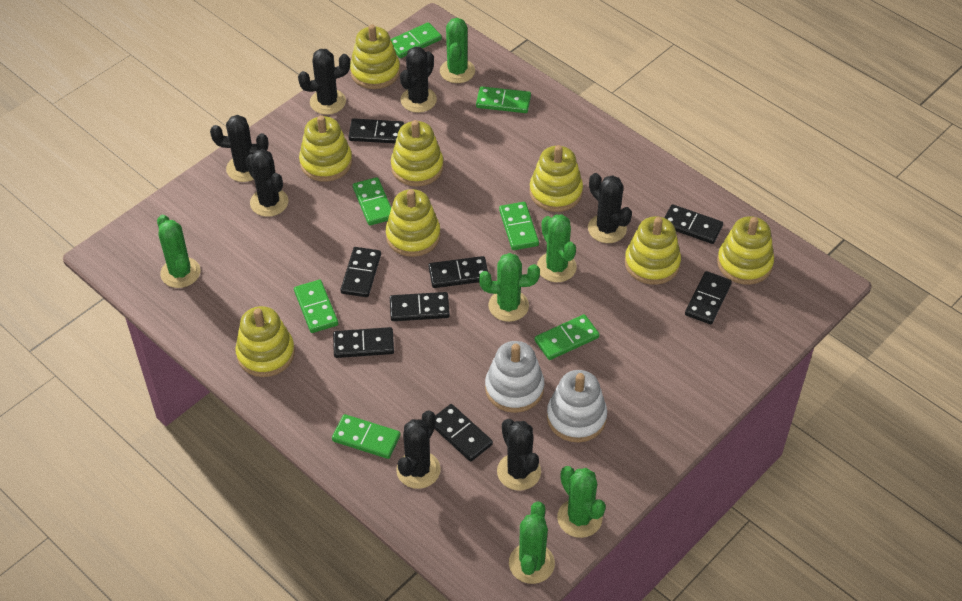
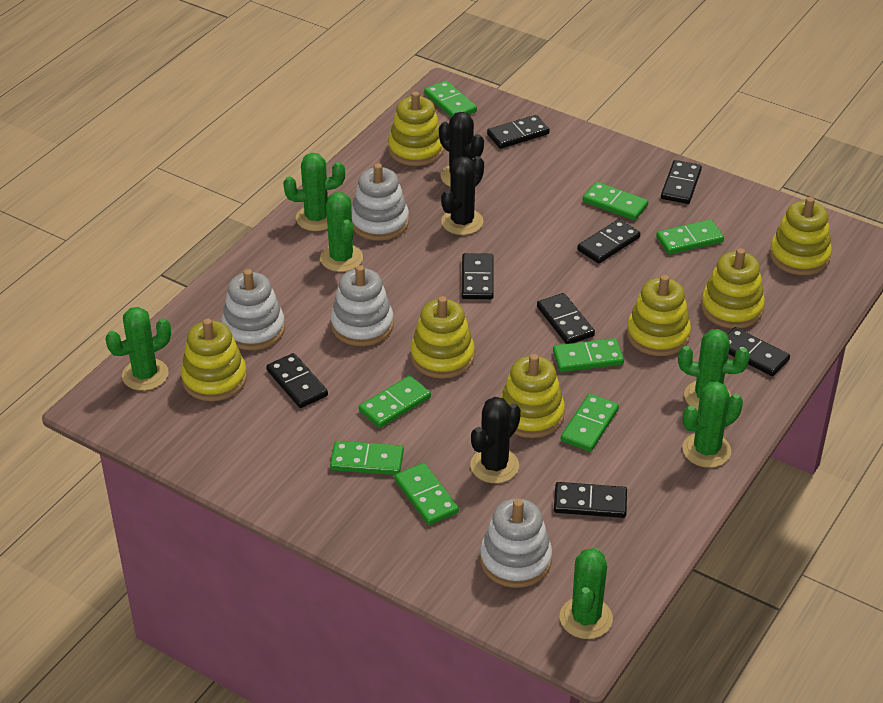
black cactus: 7 -> 3
green domino: 7 -> 8
white stacking toy: 2 -> 4
yellow stacking toy: 8 -> 7

